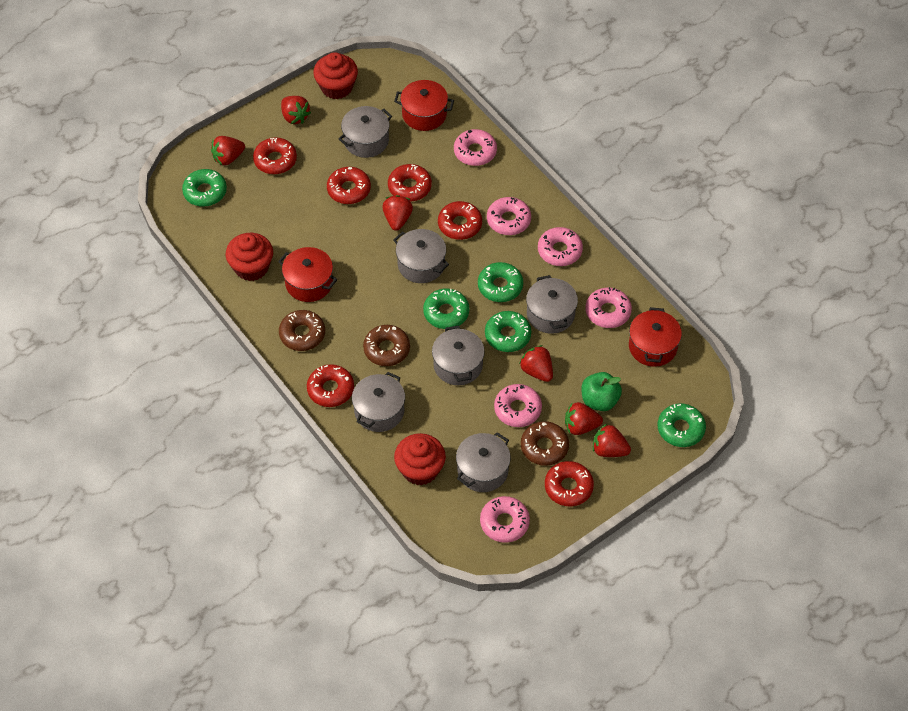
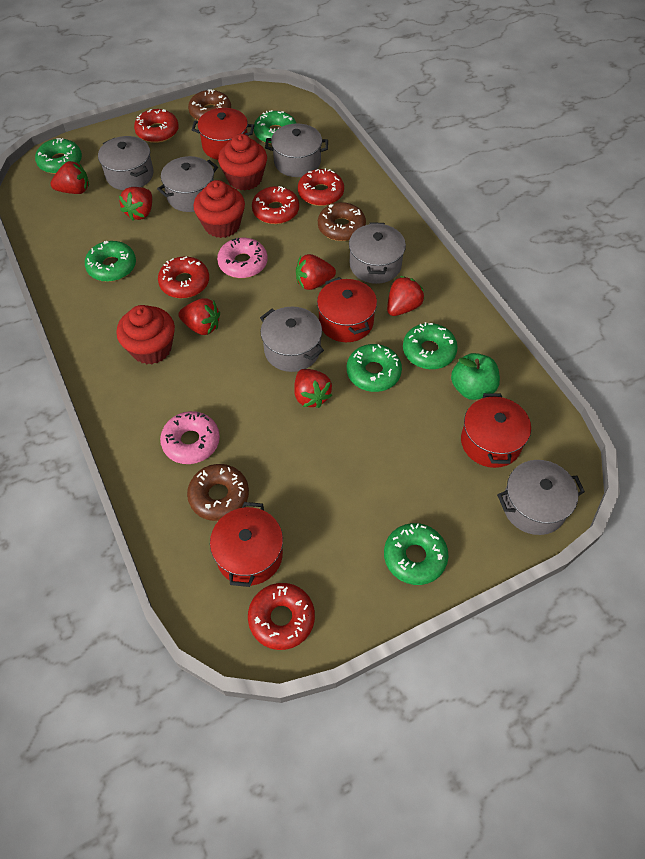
green donut: 5 -> 6
pink donut: 6 -> 2
red donut: 6 -> 5
red pot: 3 -> 4

